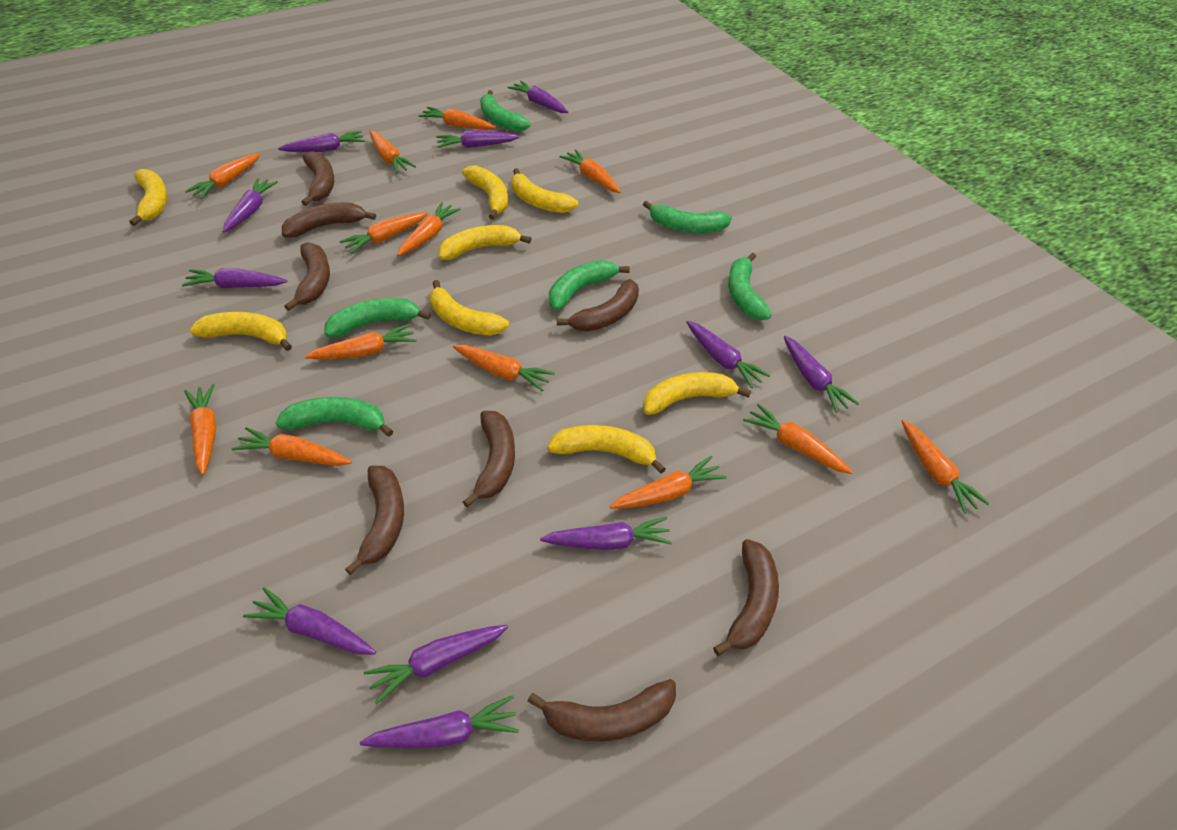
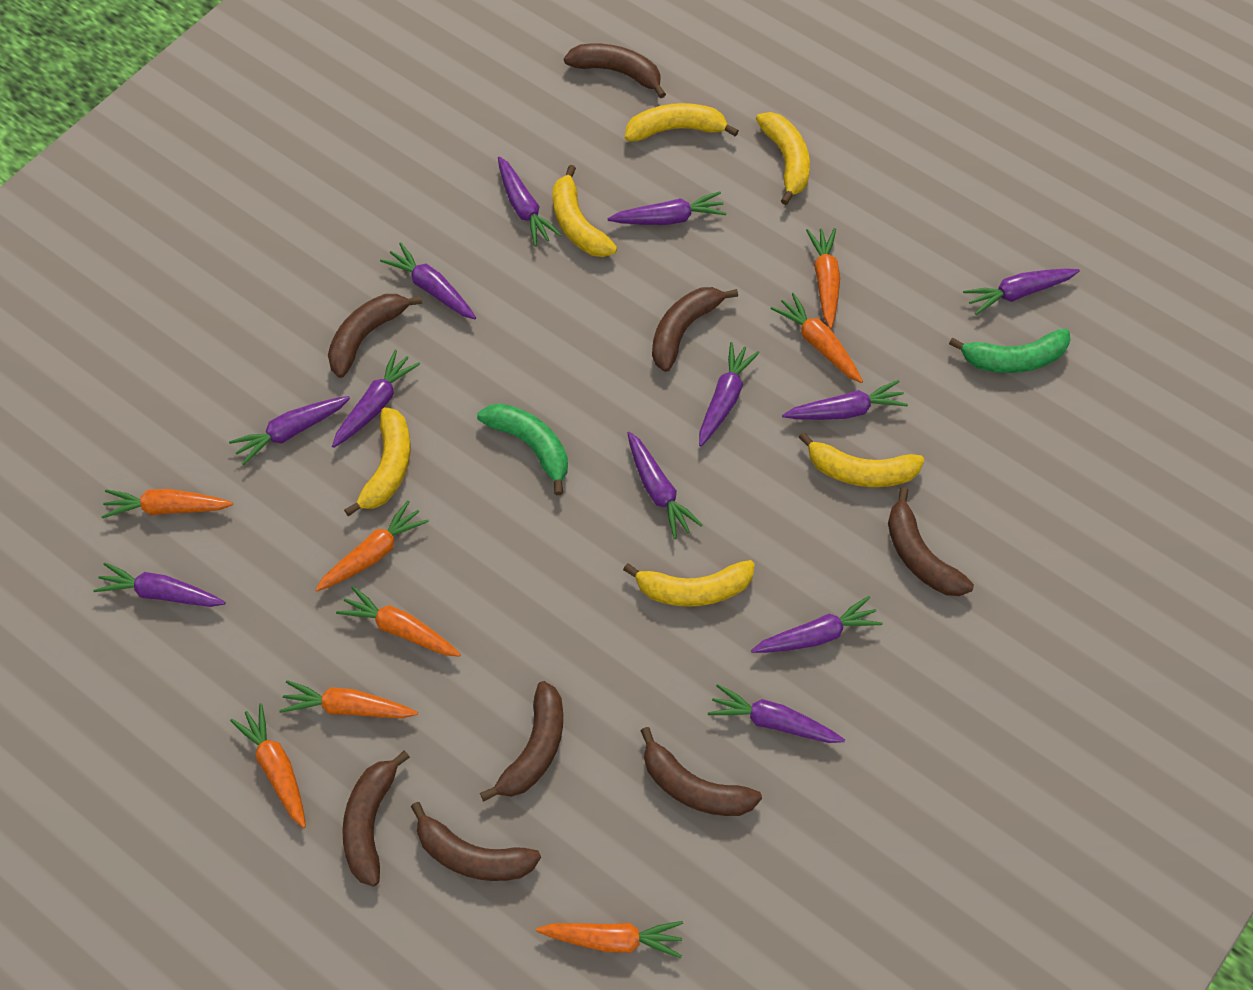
green banana: 6 -> 2
orange carrot: 13 -> 8
purple carrot: 11 -> 12
yellow banana: 8 -> 6

